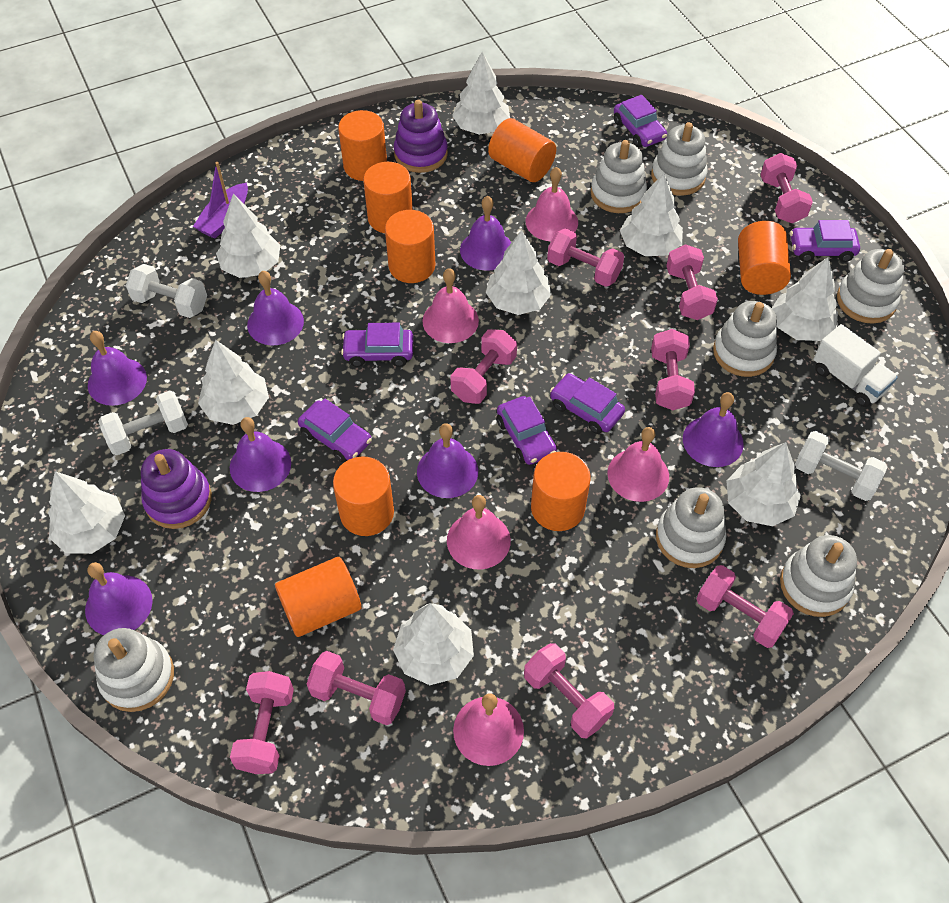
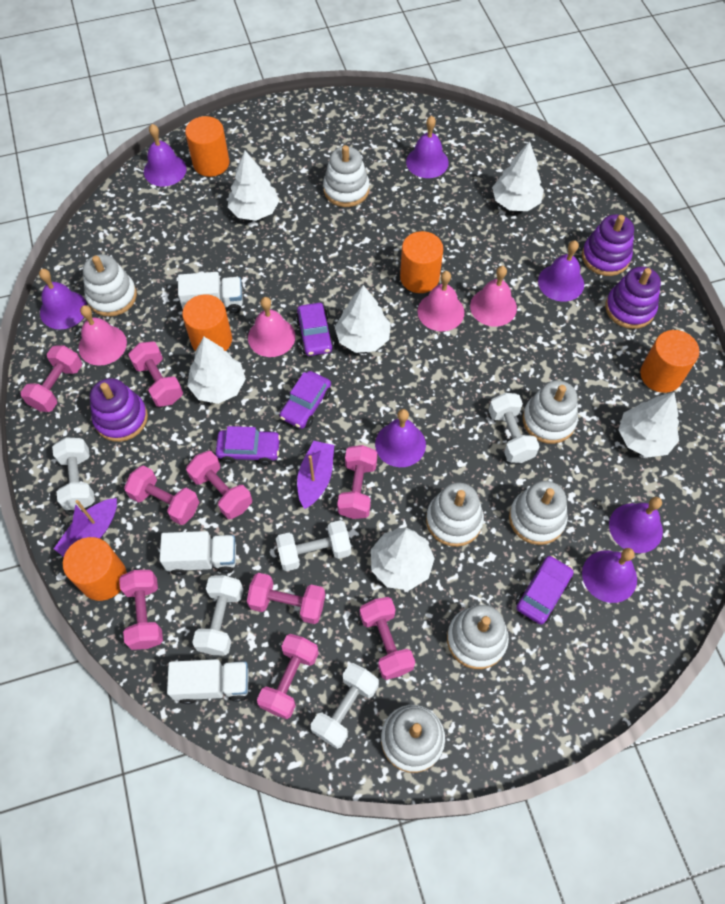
orange cylinder: 8 -> 5
pink bell: 5 -> 4
purple boat: 1 -> 2
purple car: 6 -> 4
purple stacking toy: 2 -> 3
white dumbbell: 3 -> 5
white tree: 9 -> 6
white truck: 1 -> 3

